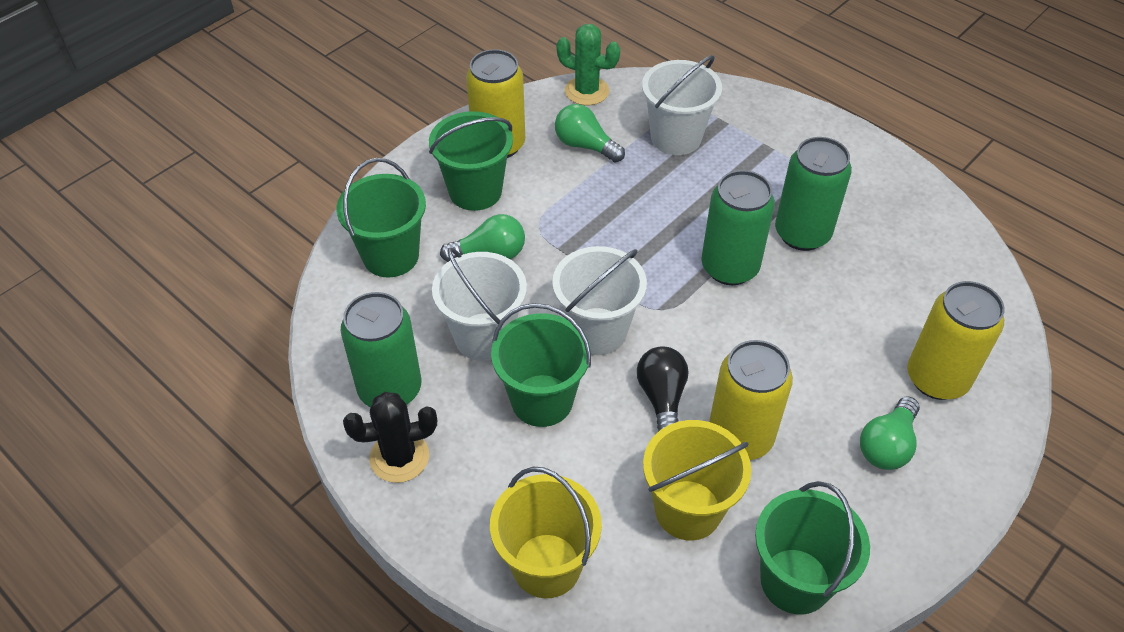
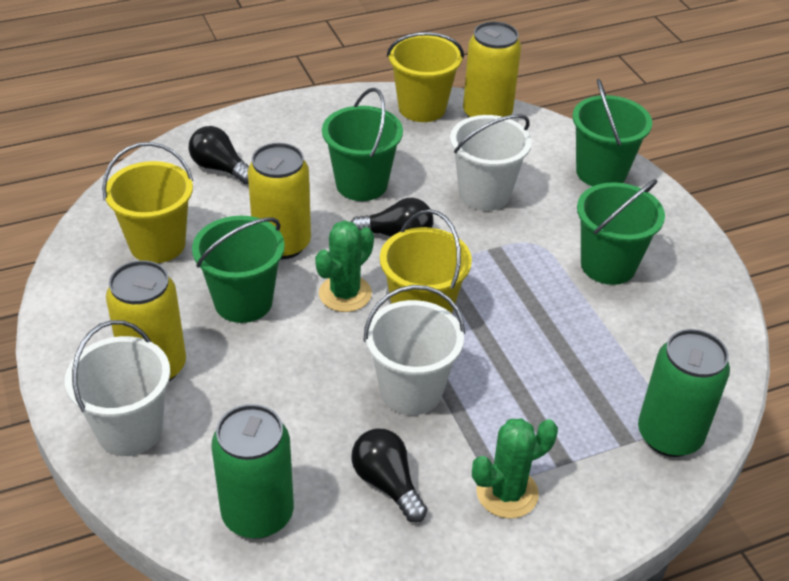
black cactus: 1 -> 0
black light bulb: 1 -> 3
green cactus: 1 -> 2
green can: 3 -> 2
green light bulb: 3 -> 0
yellow bucket: 2 -> 3

